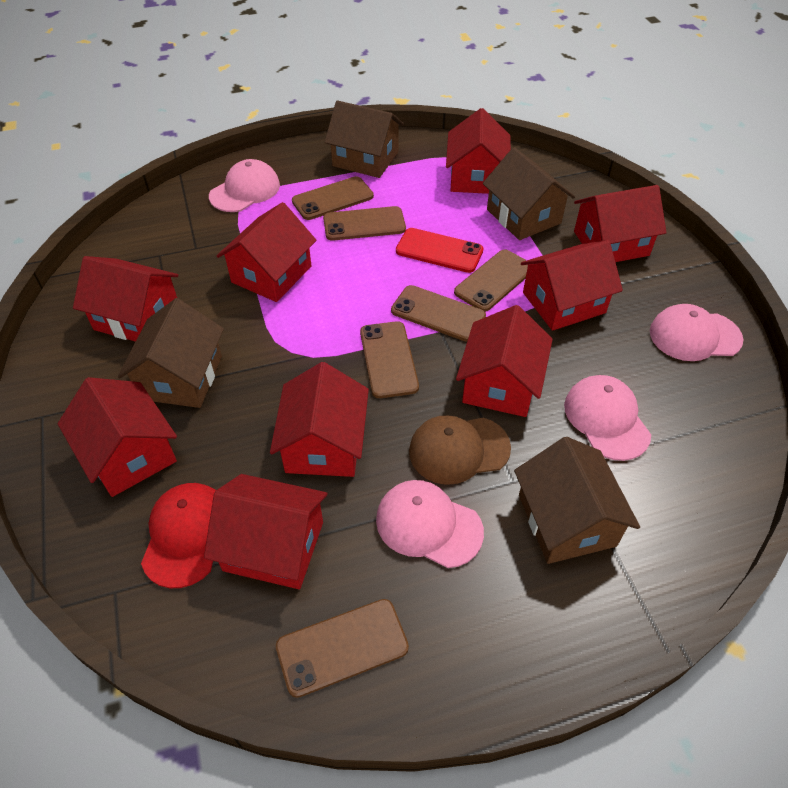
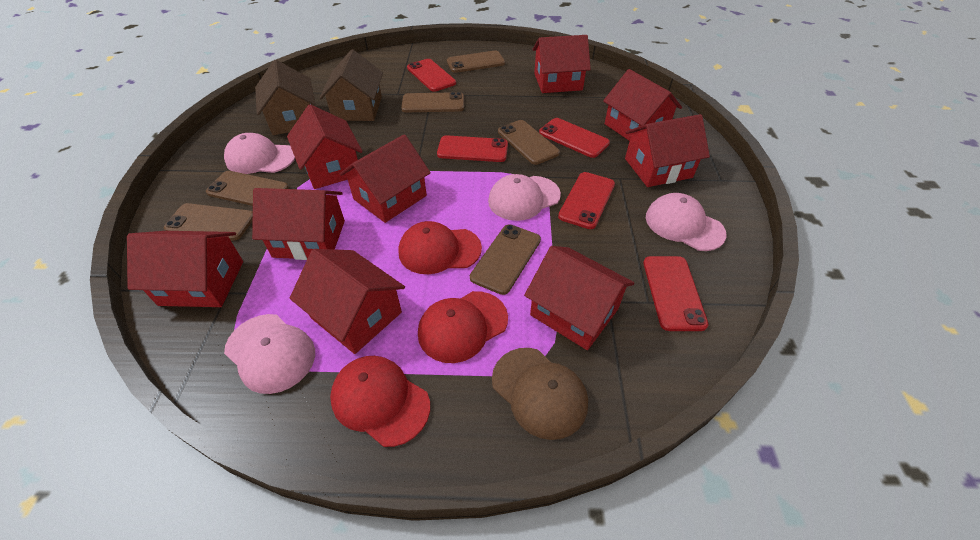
brown house: 4 -> 2
red cap: 1 -> 3
red phone: 1 -> 5

